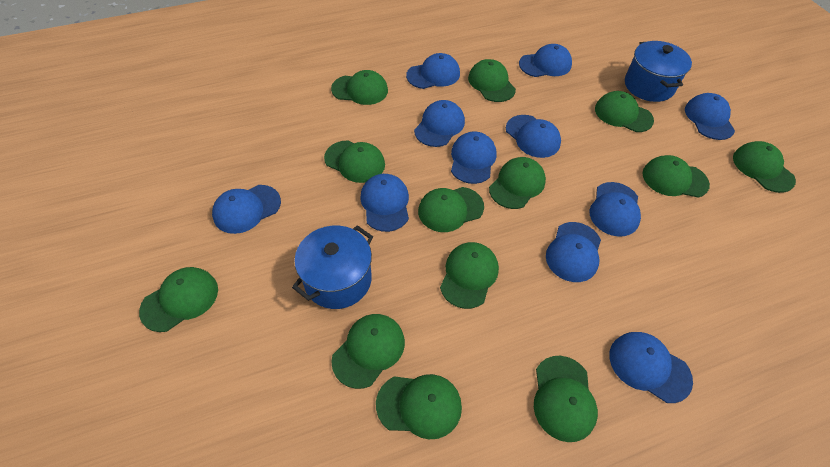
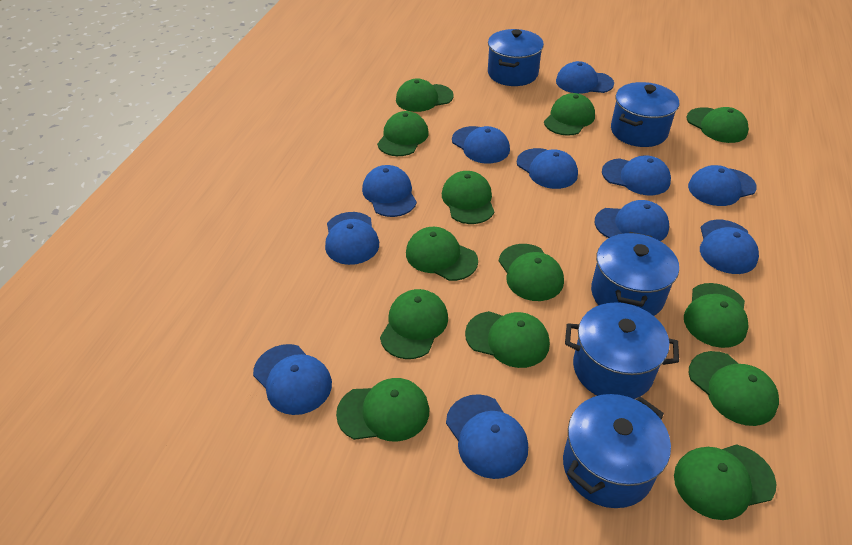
blue pot: 2 -> 5

